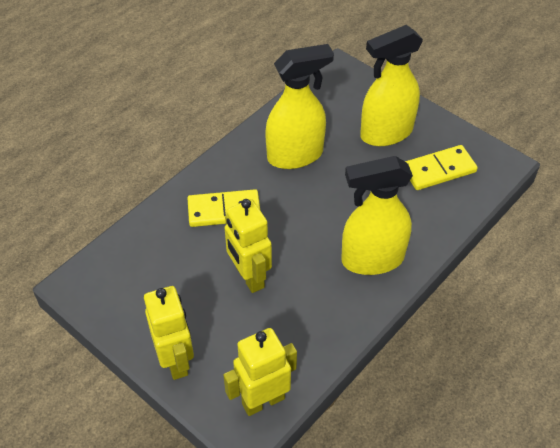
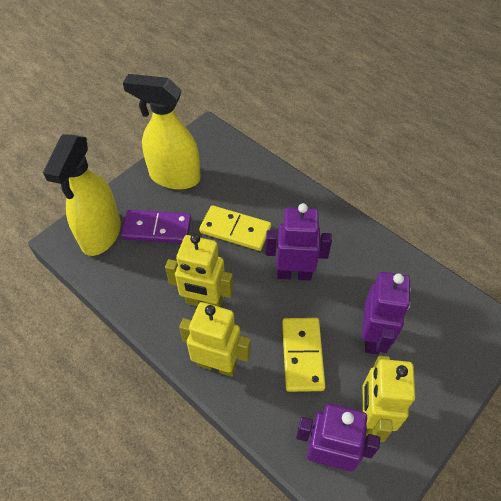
purple domino: 0 -> 1
purple robot: 0 -> 3
yellow spray bottle: 3 -> 2

